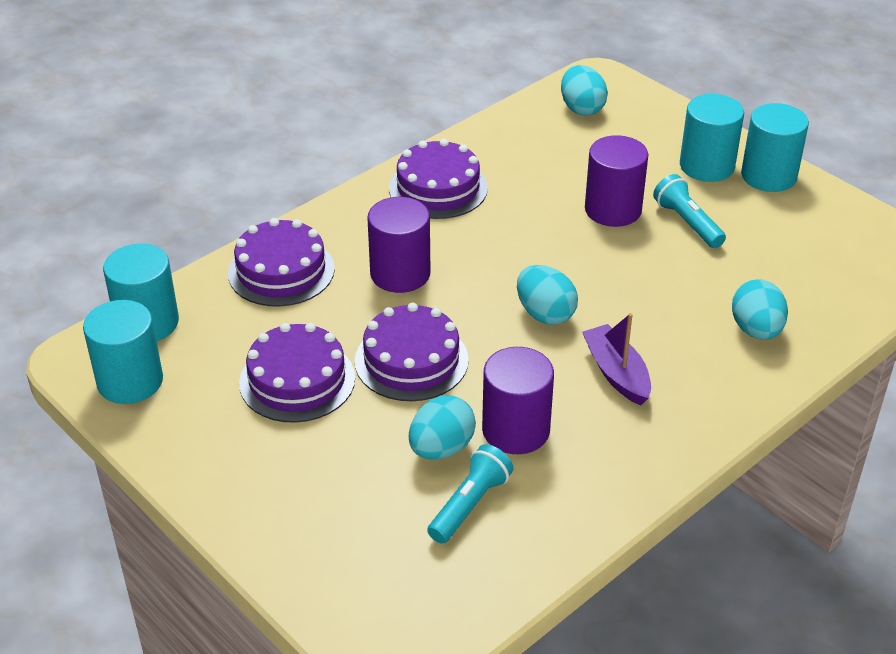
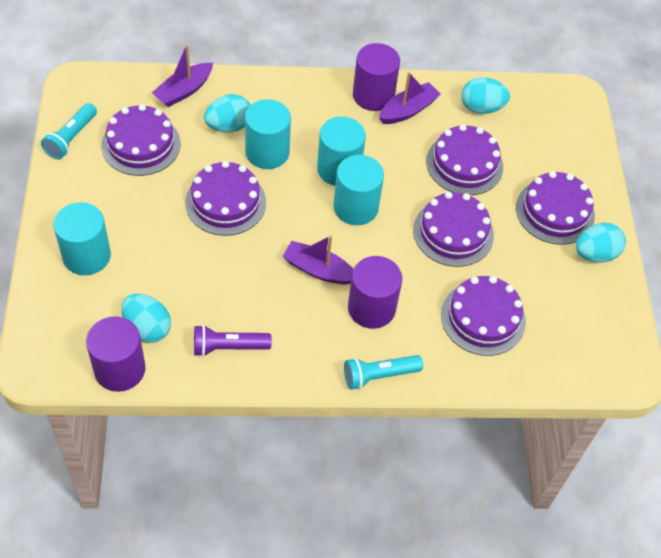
purple boat: 1 -> 3
purple cake: 4 -> 6
purple flashlight: 0 -> 1

